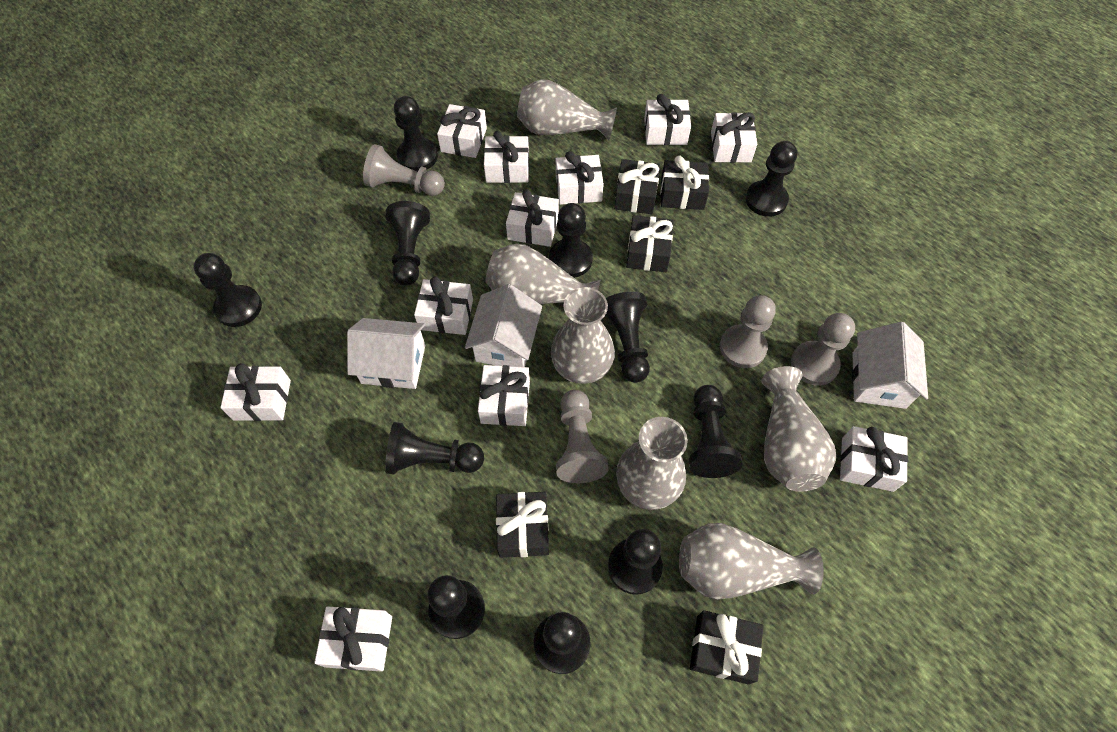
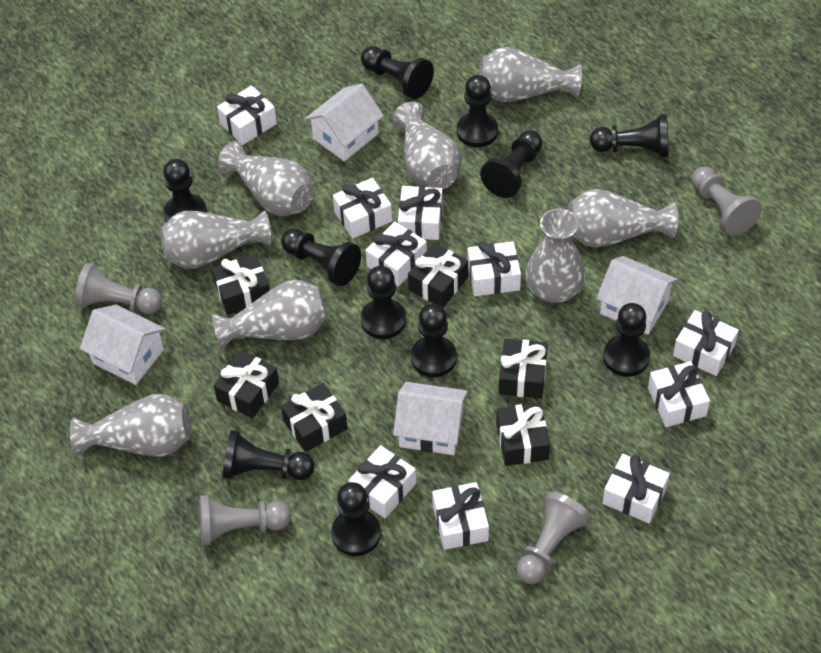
black gift: 5 -> 6
grey vase: 6 -> 8
white gift: 11 -> 10
white house: 3 -> 4

